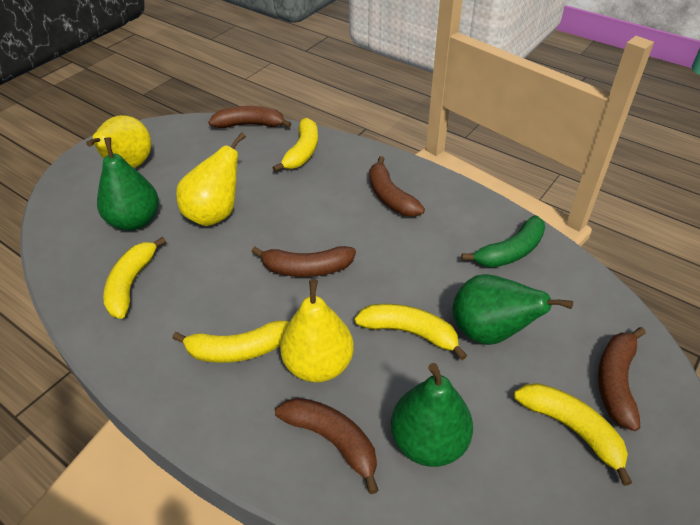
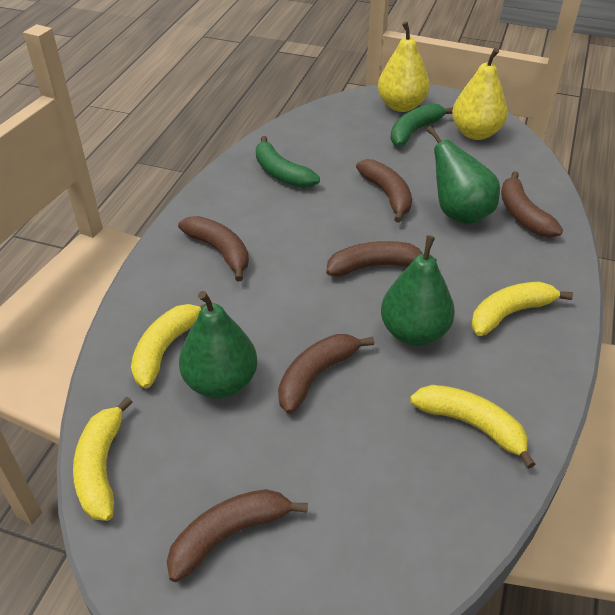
brown banana: 5 -> 6
green banana: 1 -> 2
yellow banana: 5 -> 4
yellow pear: 3 -> 2

